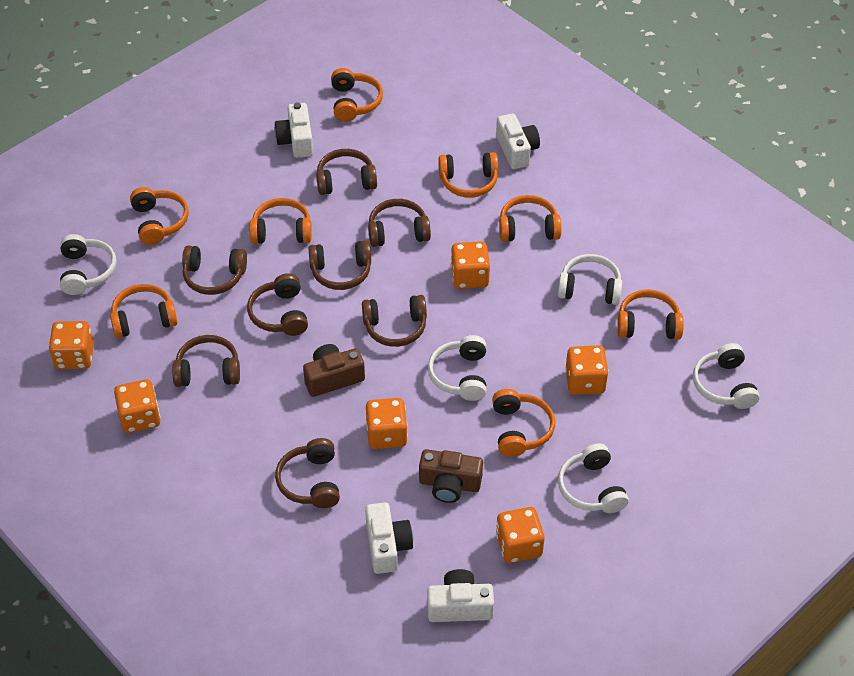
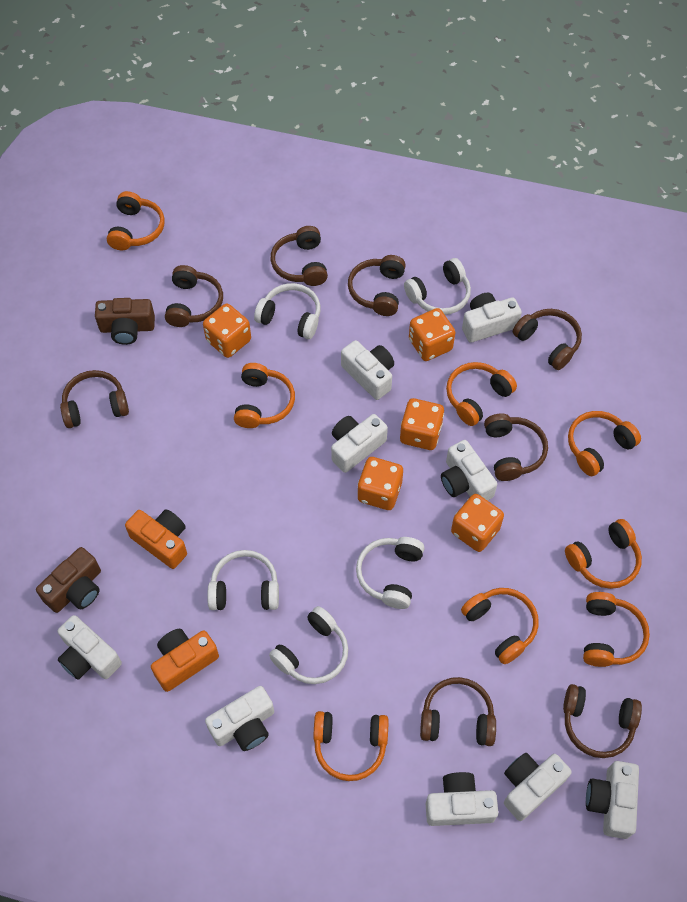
orange camera: 0 -> 2
orange dice: 6 -> 5
white camera: 4 -> 9

